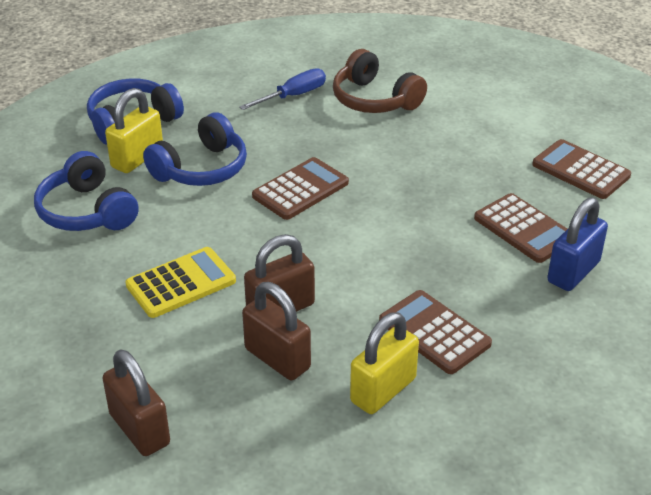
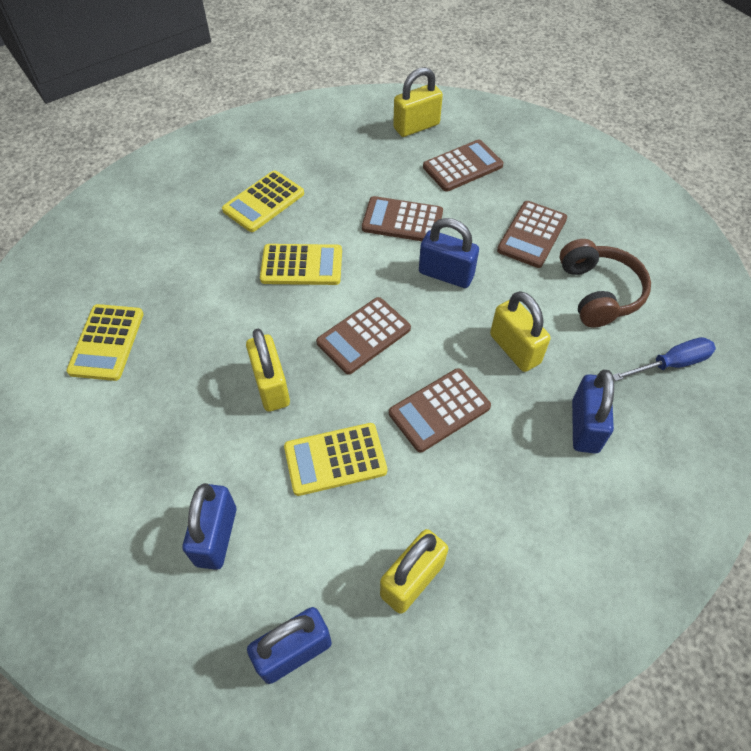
blue headphones: 3 -> 0
blue padlock: 1 -> 4
brown calculator: 4 -> 5
brown padlock: 3 -> 0
yellow calculator: 1 -> 4
yellow padlock: 2 -> 4

